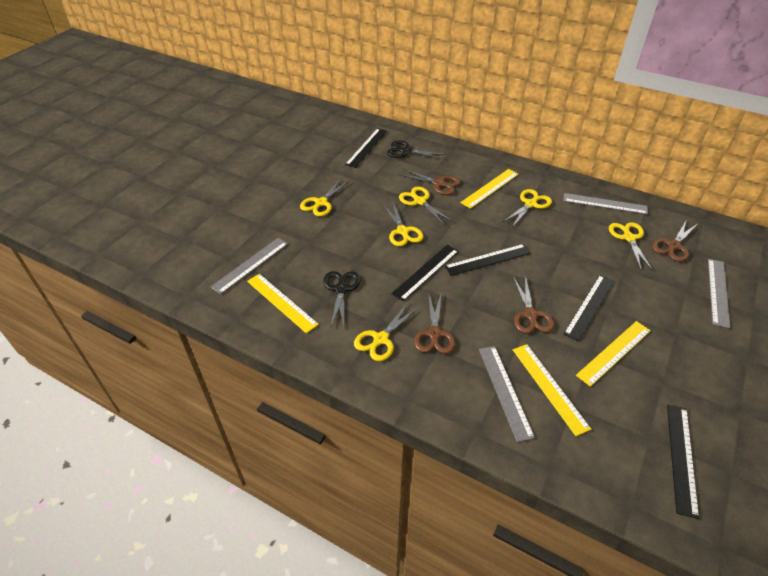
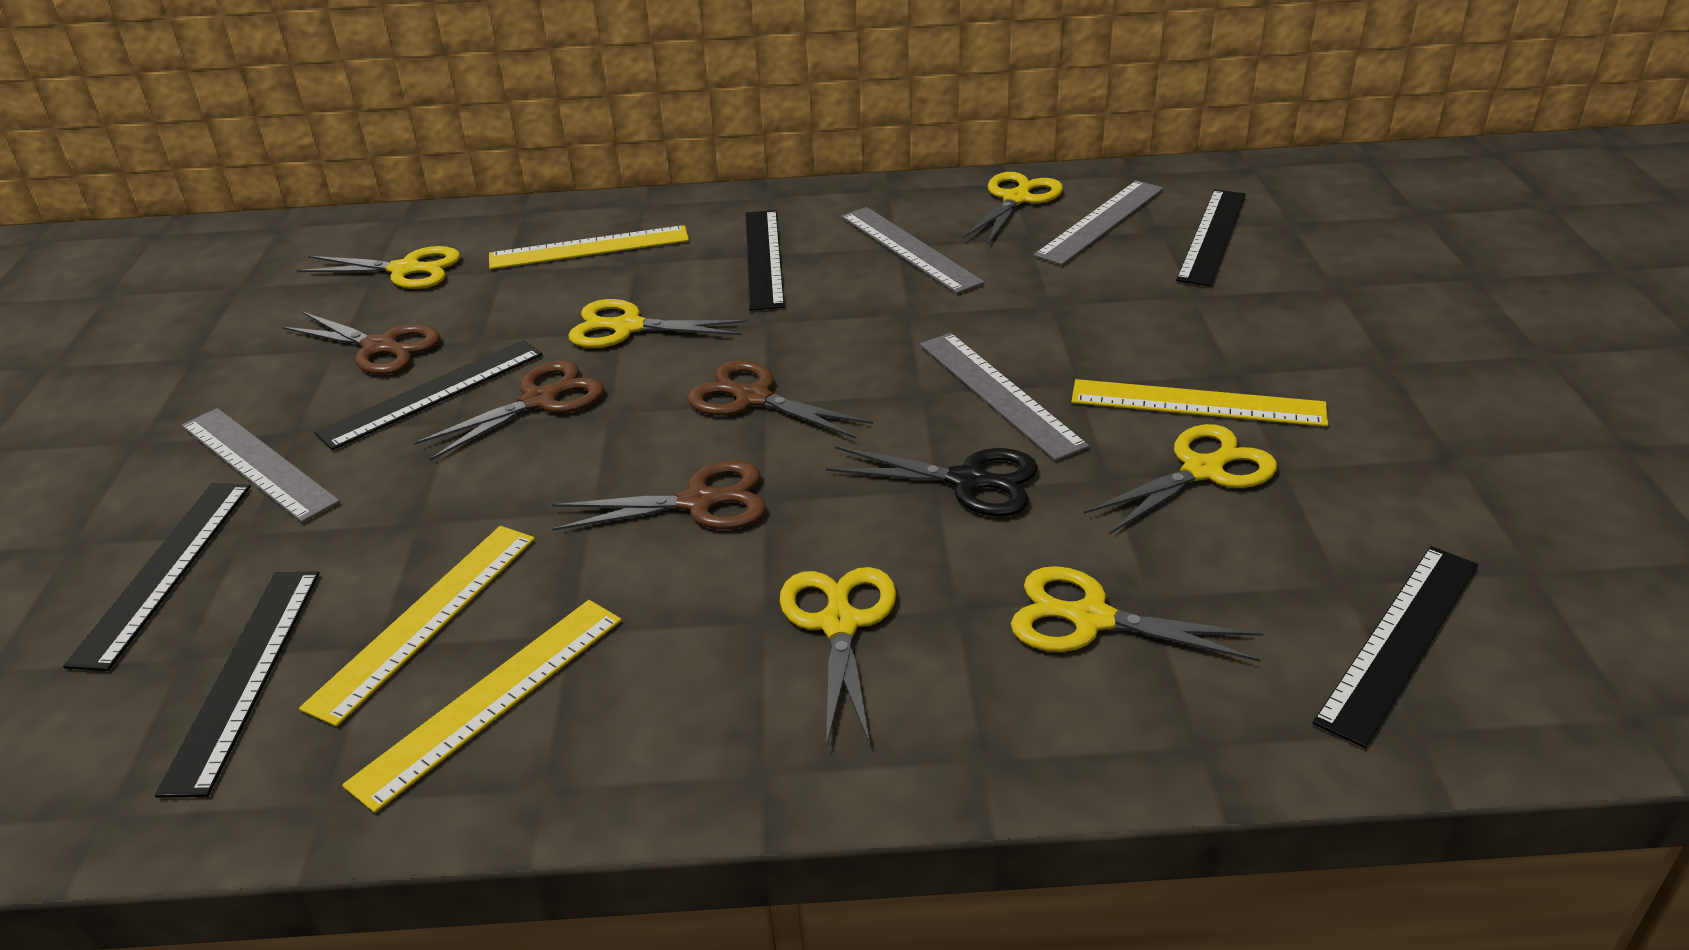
black ruler: 5 -> 6
black scissors: 2 -> 1

